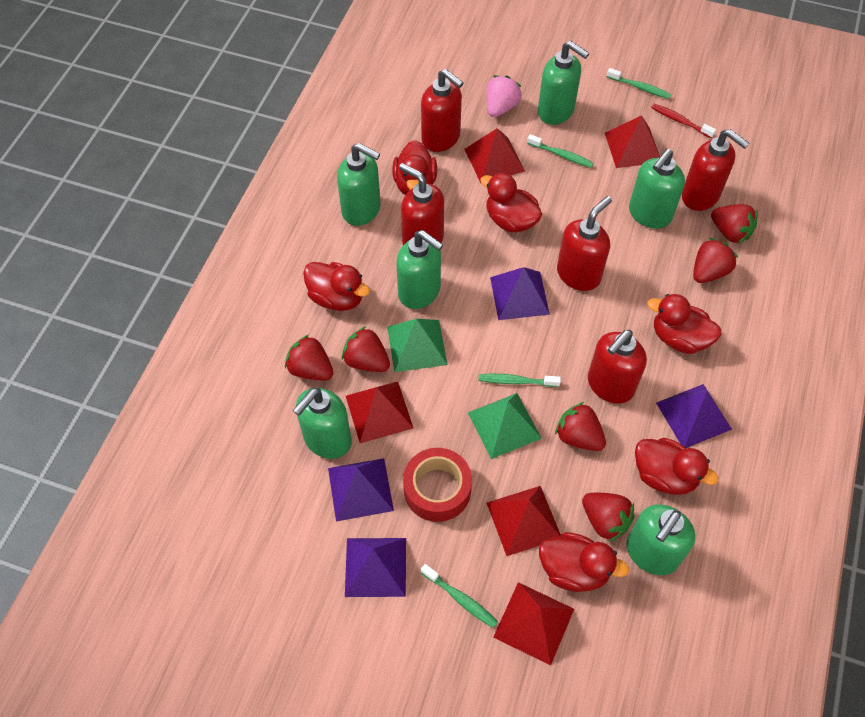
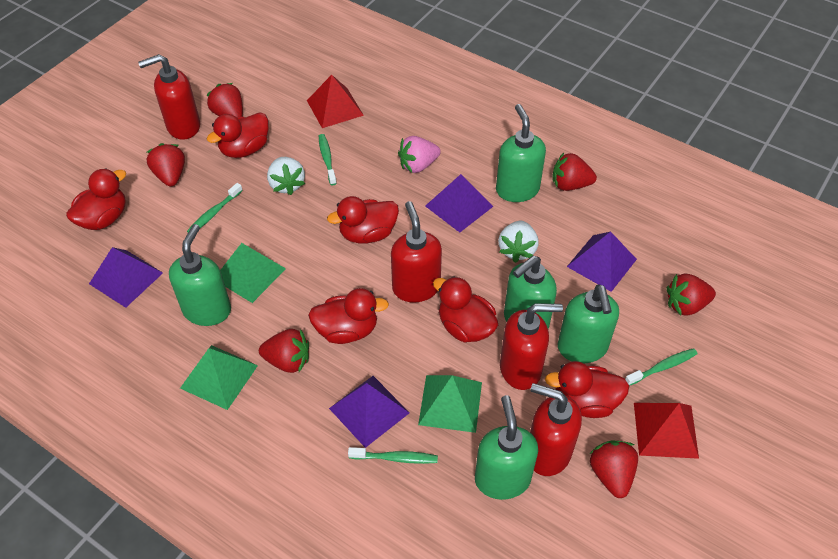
green pyramid: 2 -> 3
green soap dispenser: 6 -> 5
red pyramid: 5 -> 2
red soap dispenser: 5 -> 4
red tape: 1 -> 0
red toothbrush: 1 -> 0
white strawberry: 0 -> 2

